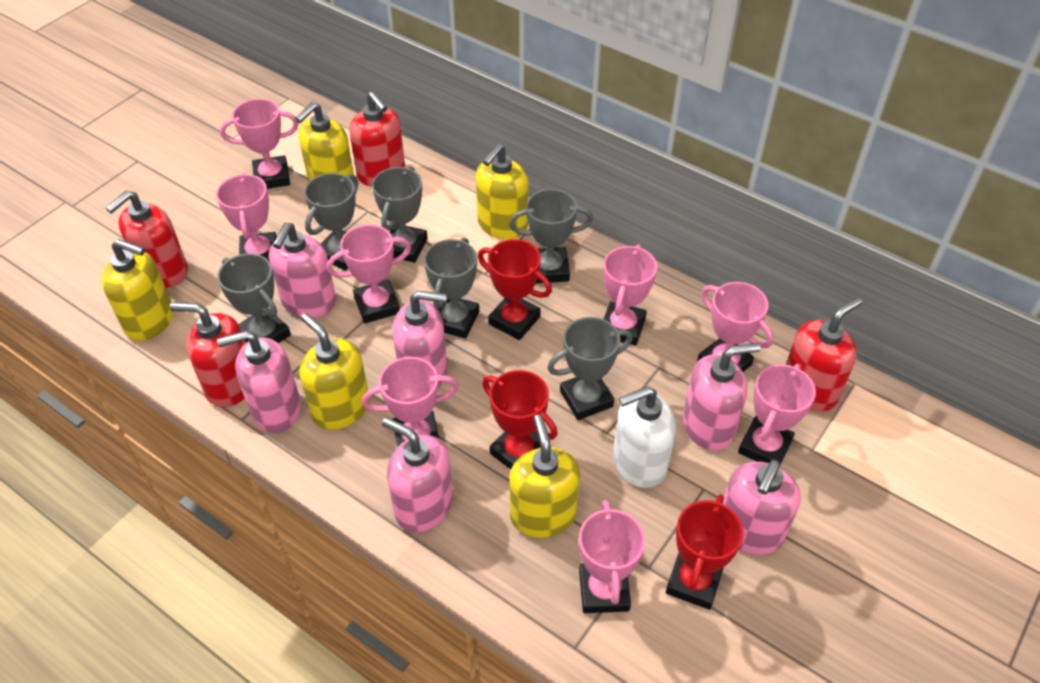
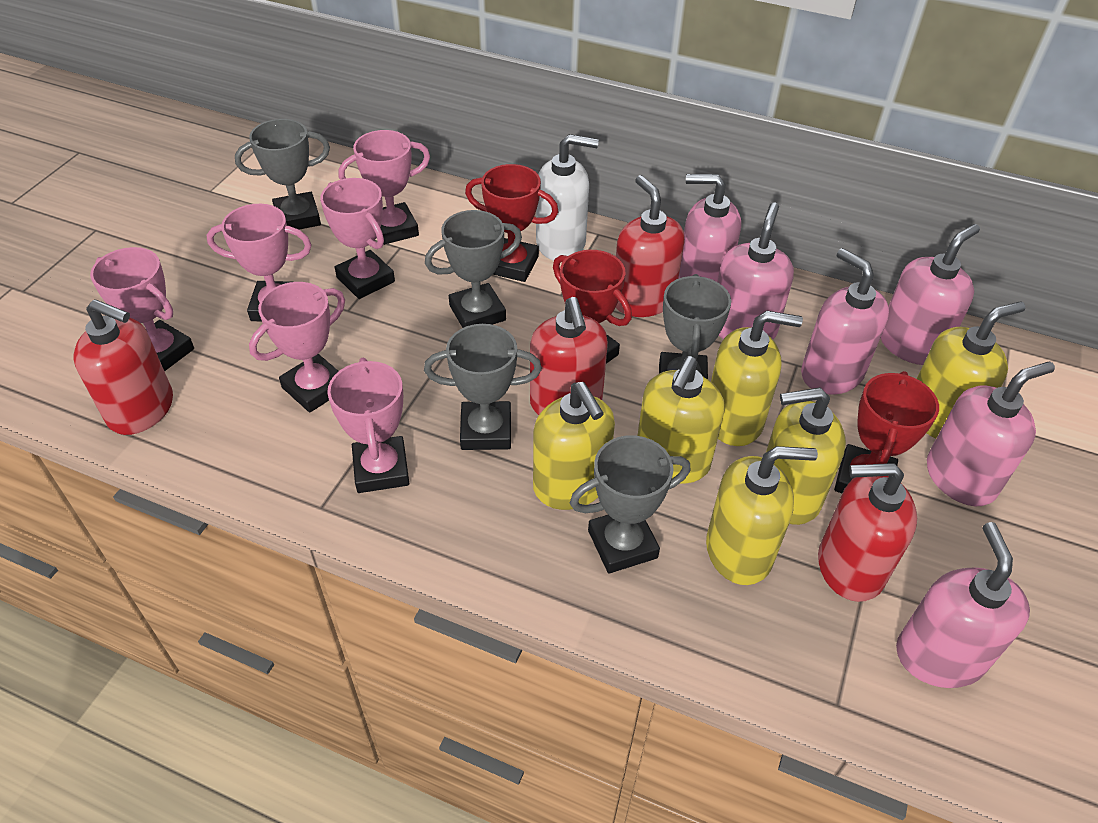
grey trophy: 6 -> 5
pink trophy: 8 -> 6
yellow soap dispenser: 5 -> 6

